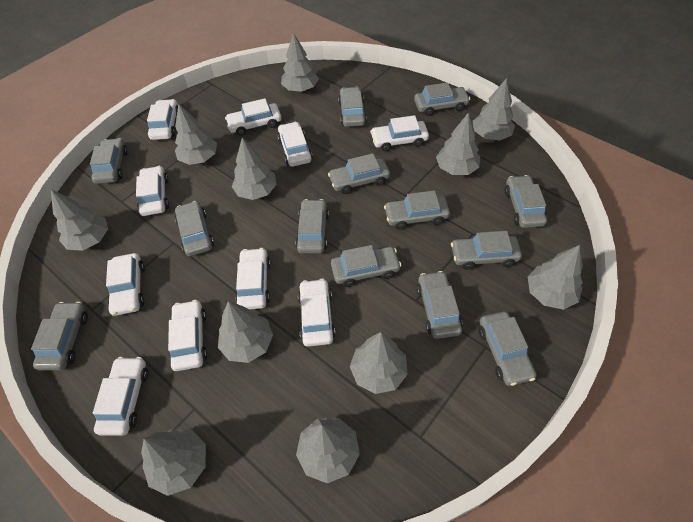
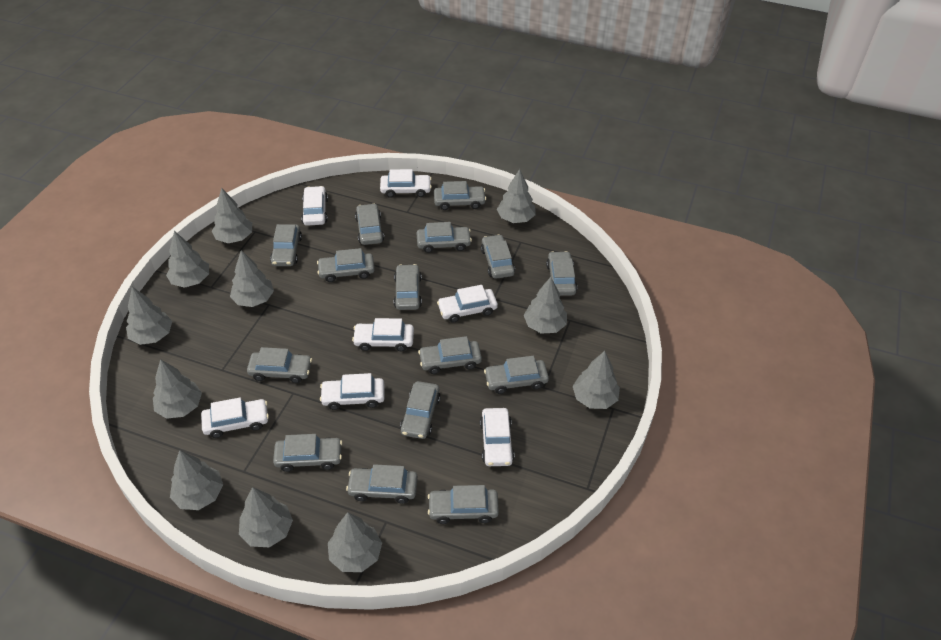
grey car: 13 -> 15
white car: 10 -> 7

